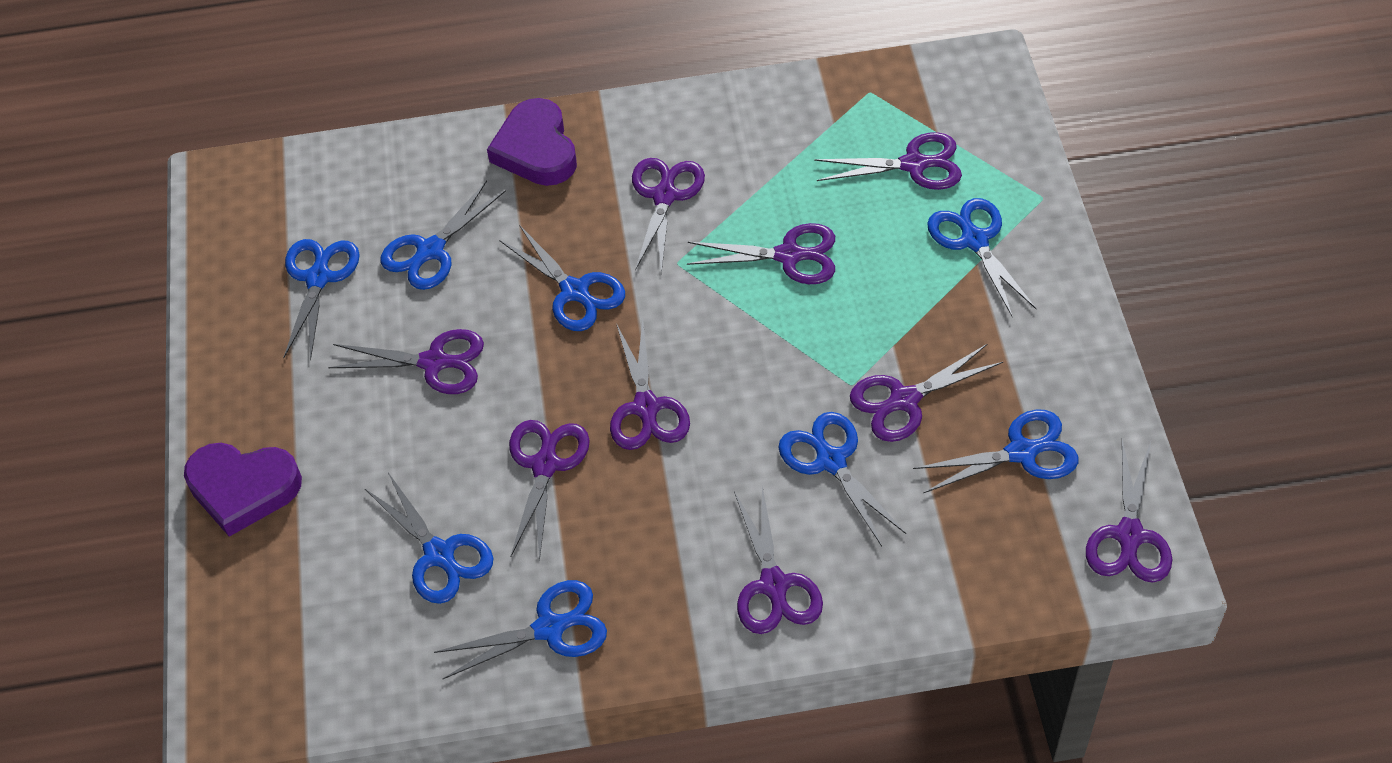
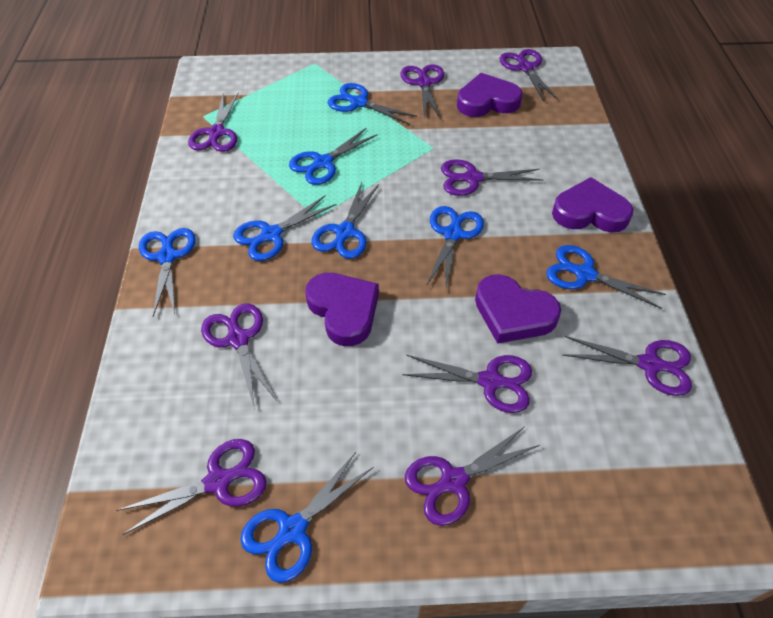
purple heart: 2 -> 4

